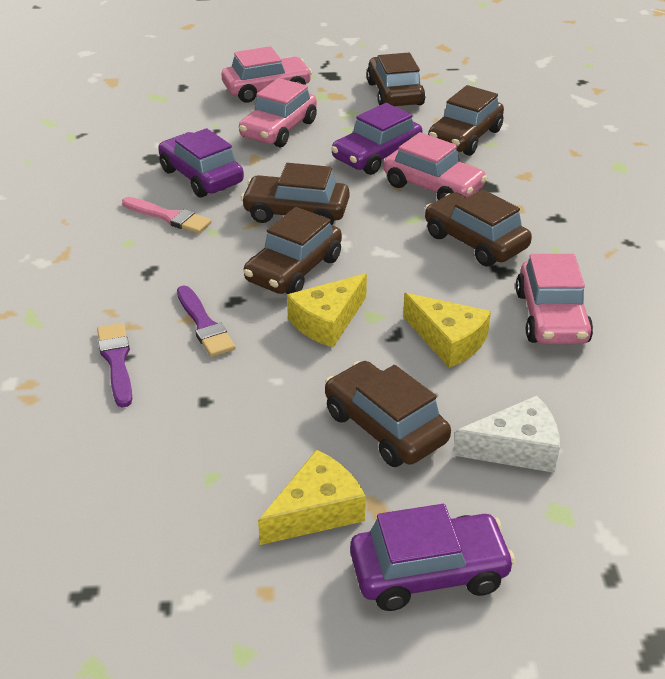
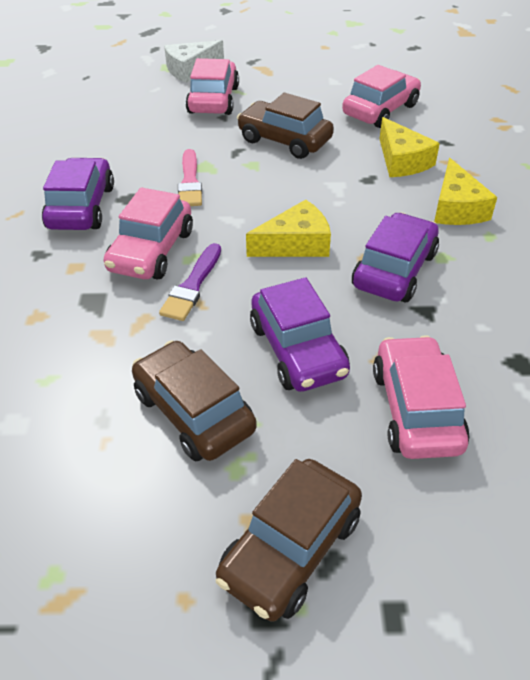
brown car: 6 -> 3
purple brush: 2 -> 1

